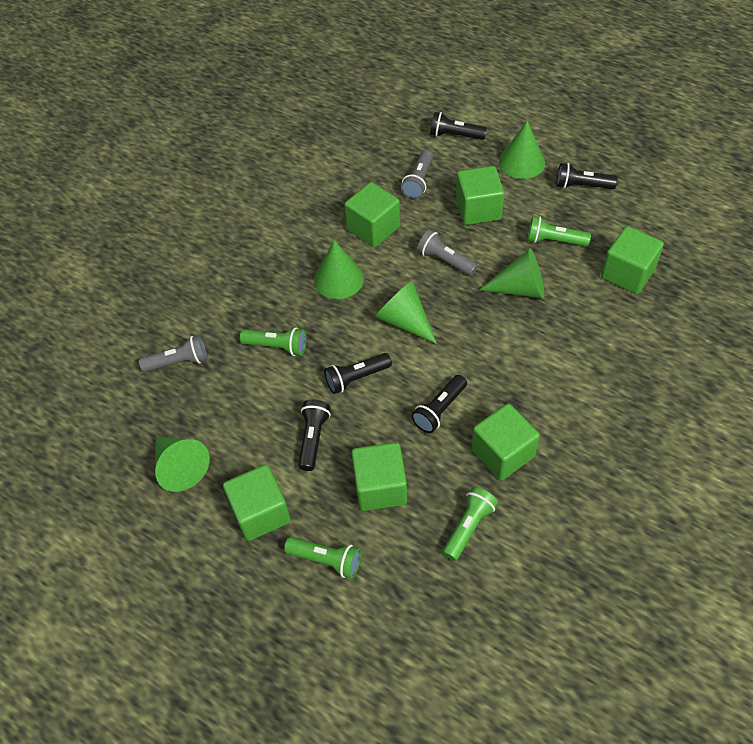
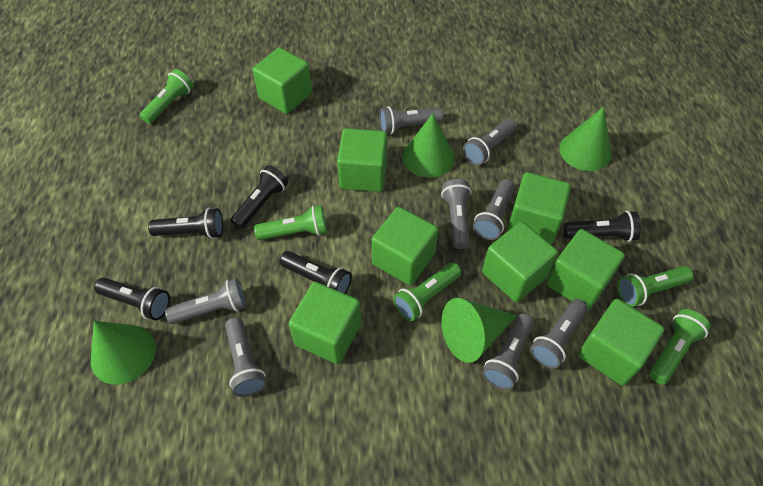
green cone: 5 -> 4
green cube: 6 -> 8
green flashlight: 4 -> 5
grey flashlight: 3 -> 8

